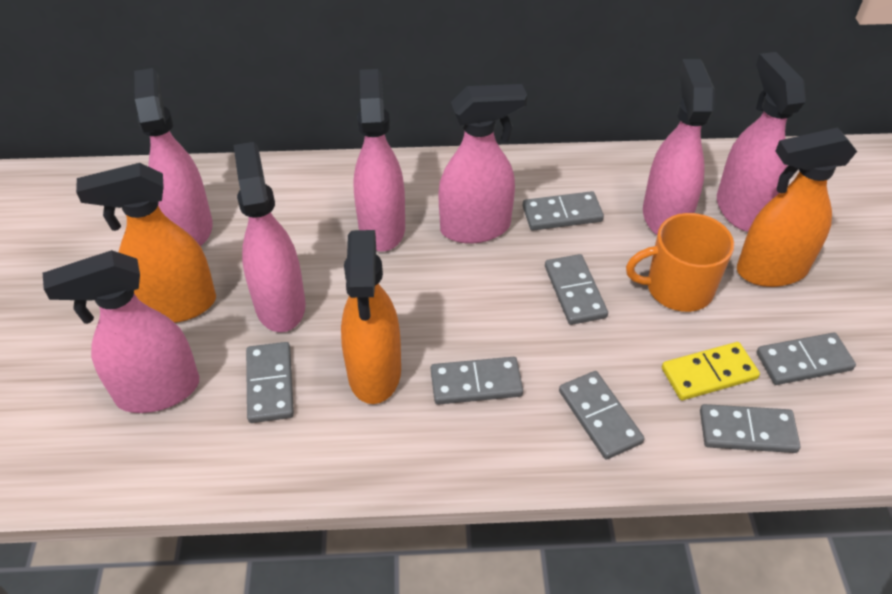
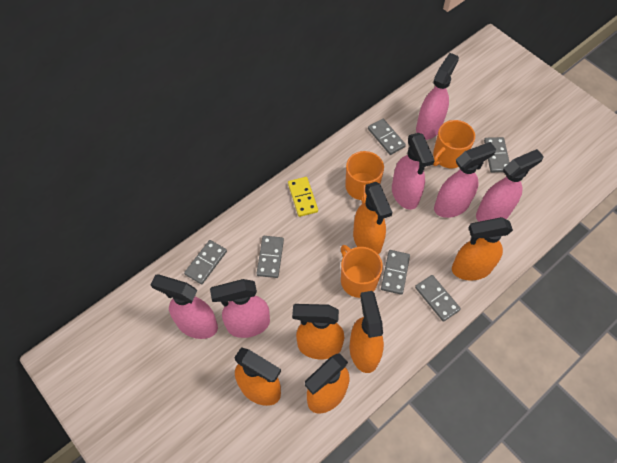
grey domino: 7 -> 6
orange mug: 1 -> 3
orange spray bottle: 3 -> 6
pink spray bottle: 7 -> 6

